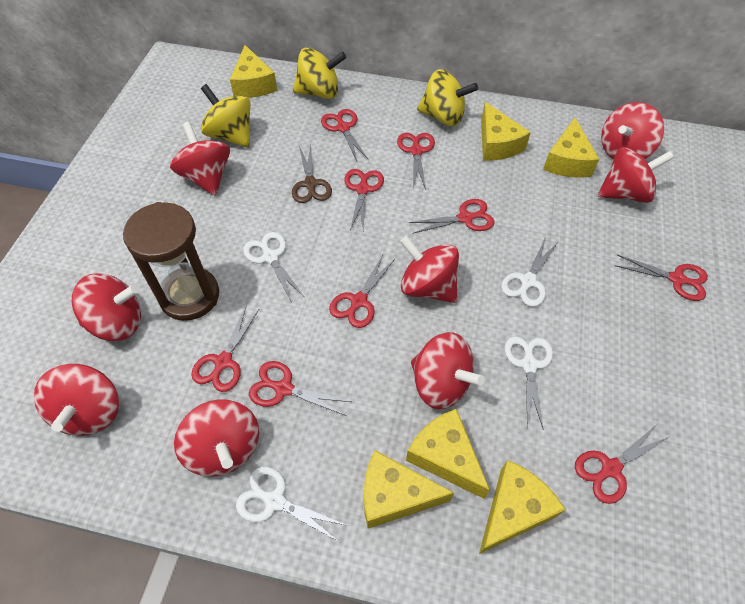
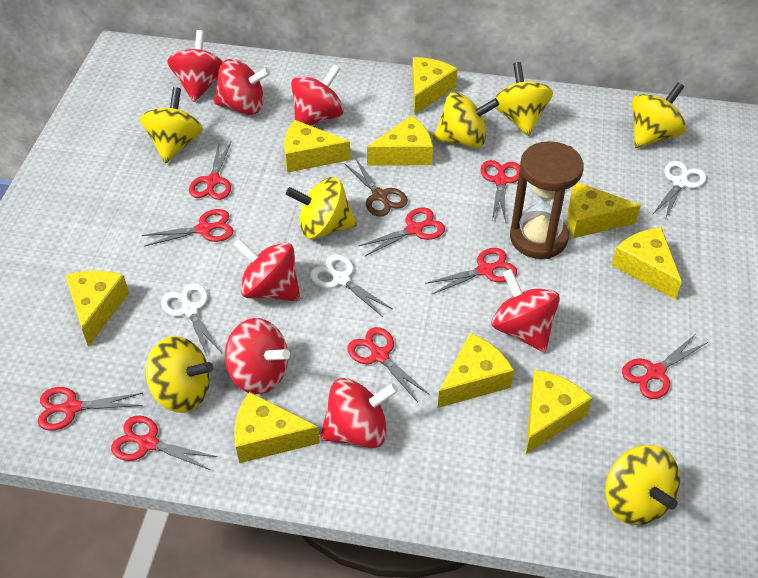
red spinning top: 8 -> 7
white scissors: 4 -> 3
yellow cheese: 6 -> 9
yellow spinning top: 3 -> 7

